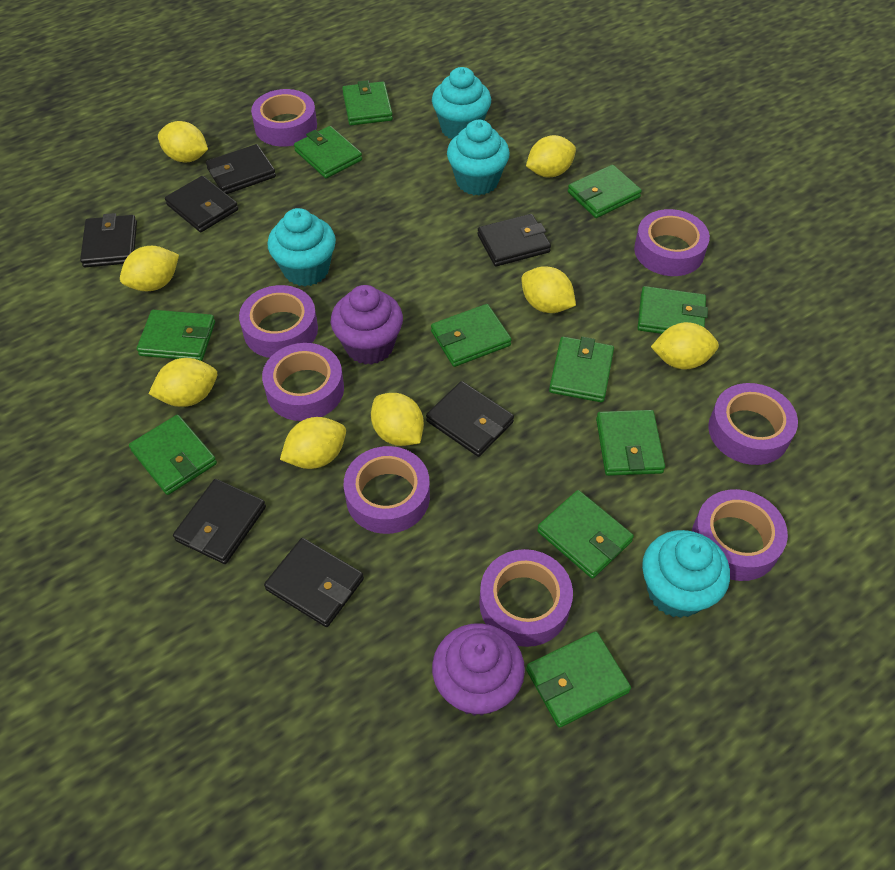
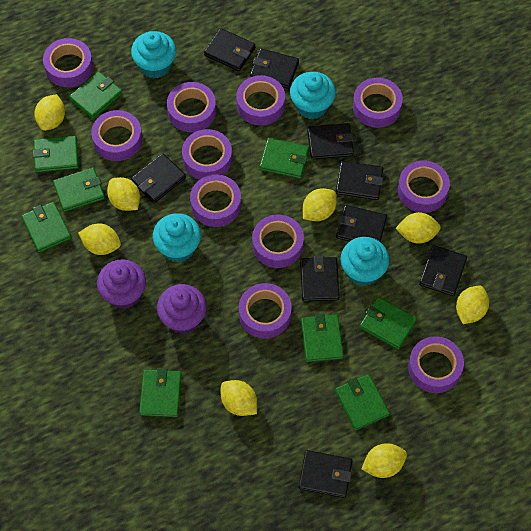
black wallet: 7 -> 9
green wallet: 11 -> 9
purple tape: 8 -> 11

